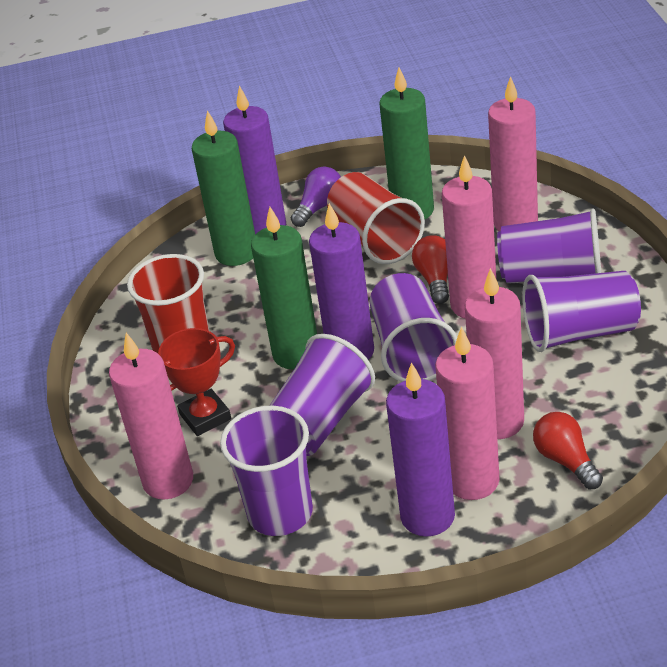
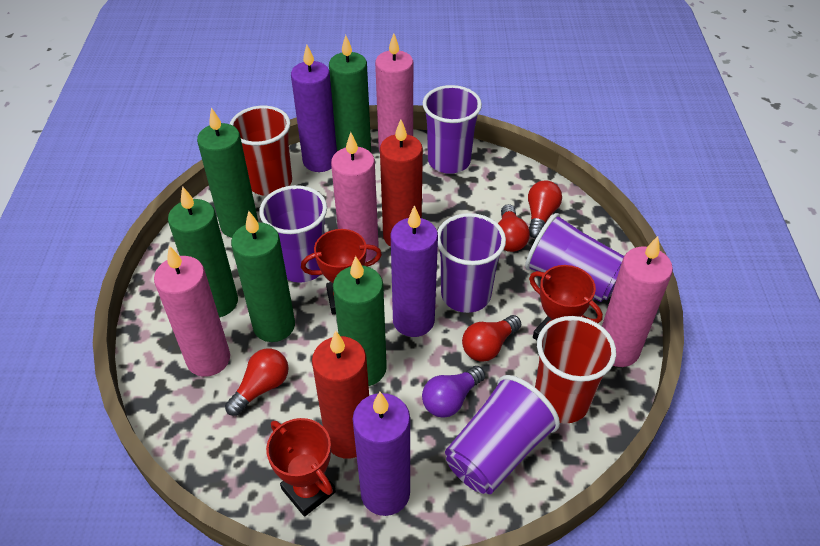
green candle: 3 -> 5
pink candle: 5 -> 4
red candle: 0 -> 2
red light bulb: 2 -> 4
red trophy: 1 -> 3

